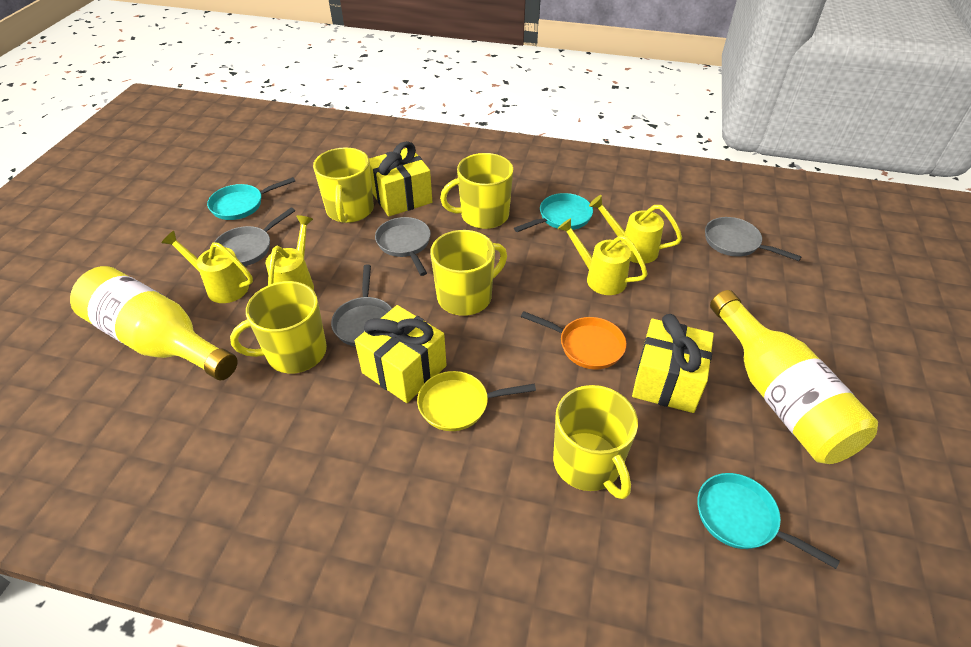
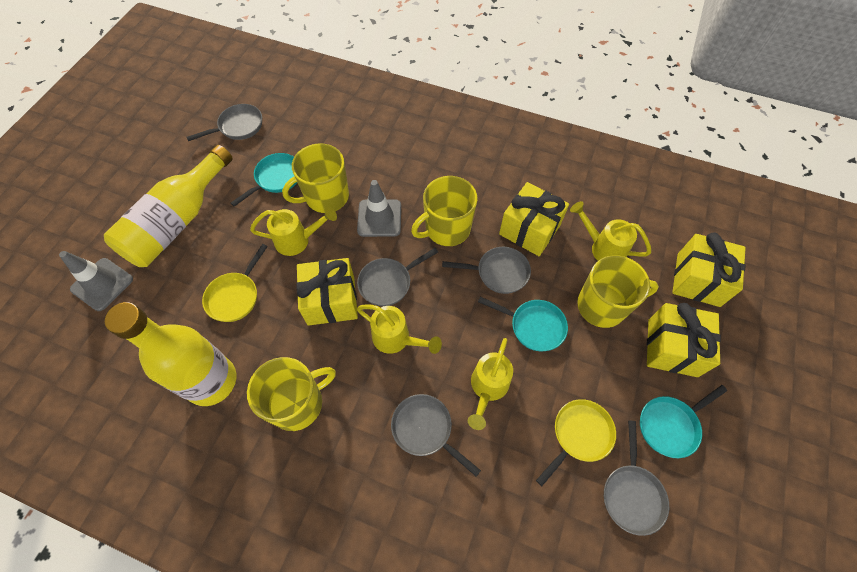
grey pan: 4 -> 5
grey traffic cone: 0 -> 2
orange pan: 1 -> 0
yellow gift: 3 -> 4
yellow mug: 5 -> 4
yellow pan: 1 -> 2

